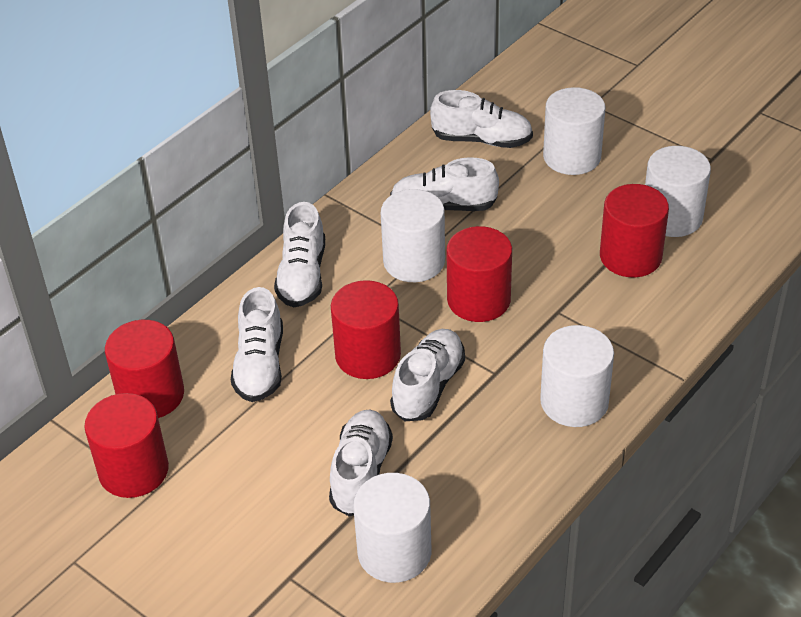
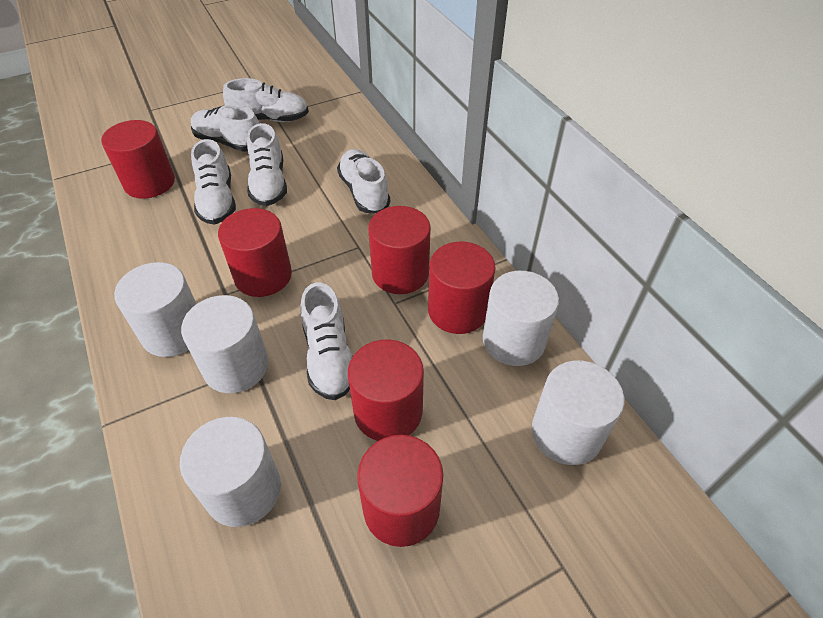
red cylinder: 5 -> 6

